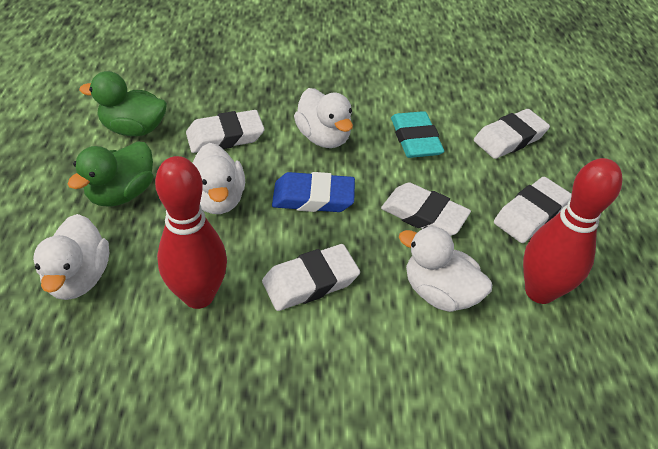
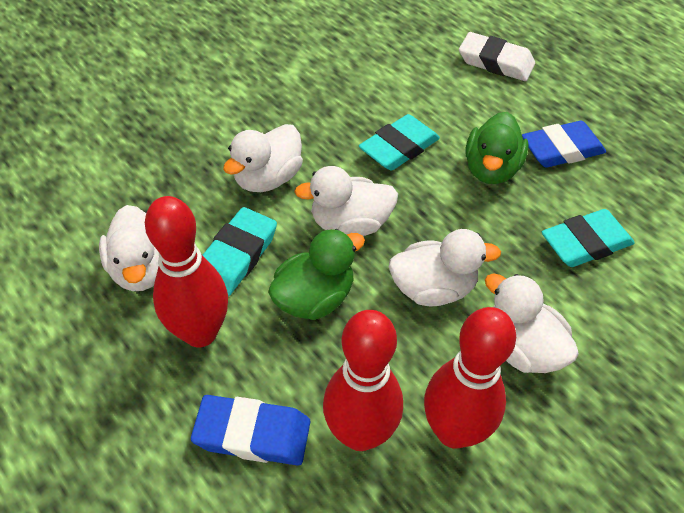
blue eraser: 1 -> 2
red bowling pin: 2 -> 3
turquoise eraser: 1 -> 3
white duck: 4 -> 5
white eraser: 5 -> 1

